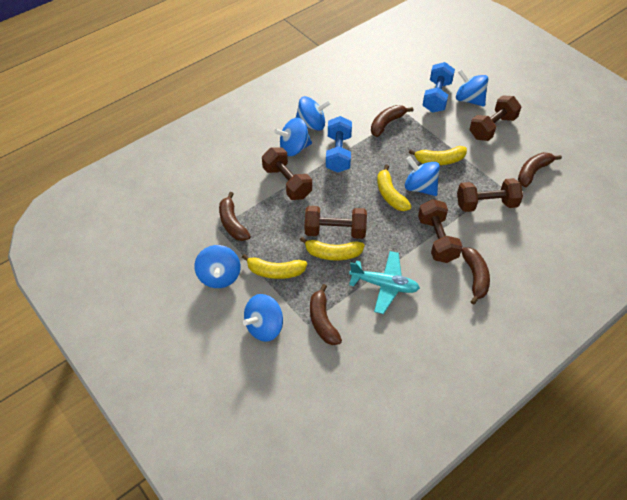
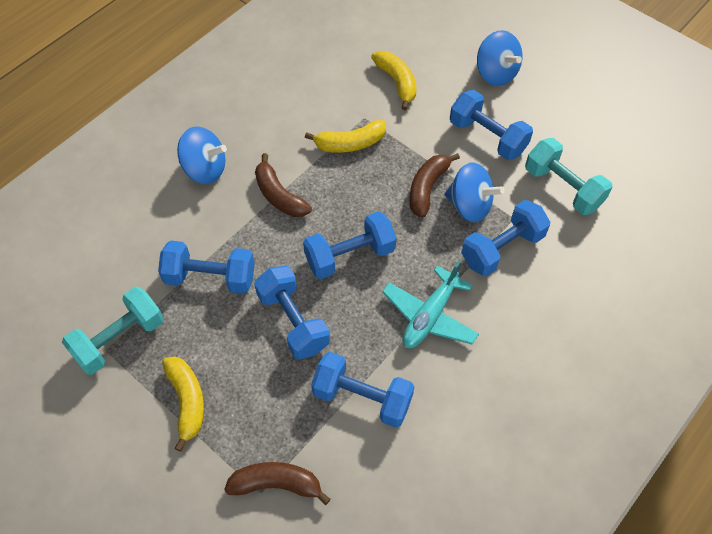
blue dumbbell: 2 -> 6
blue spinning top: 6 -> 3
brown banana: 5 -> 3
brown dumbbell: 5 -> 0
turquoise dumbbell: 0 -> 2
yellow banana: 4 -> 3

